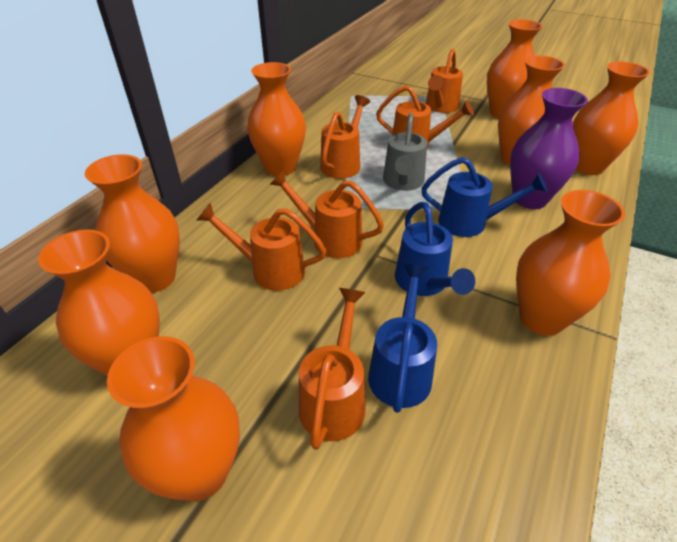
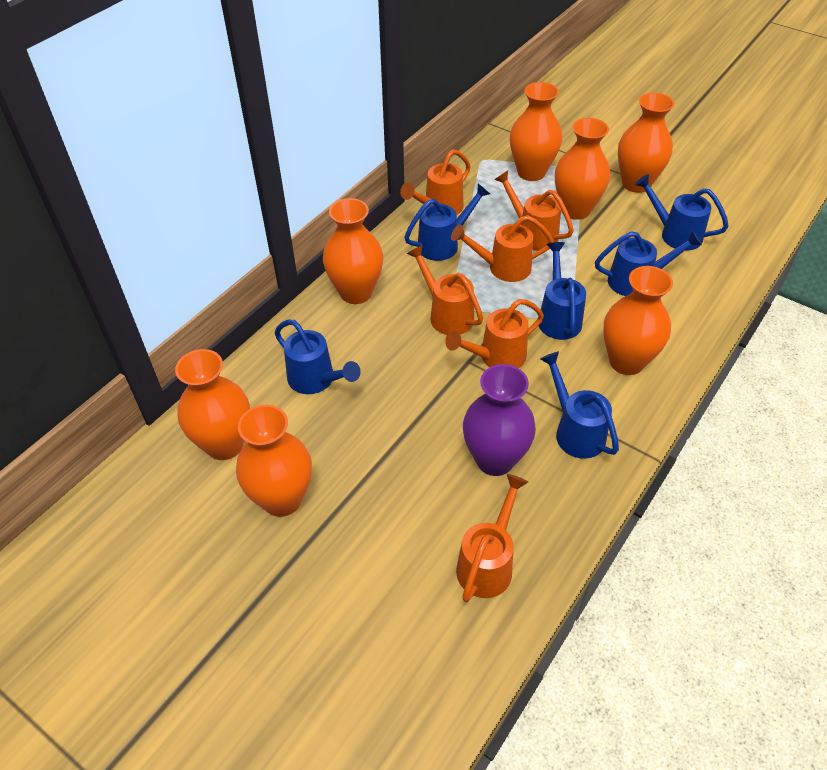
blue watering can: 3 -> 6
grey watering can: 1 -> 0
orange vase: 8 -> 7

